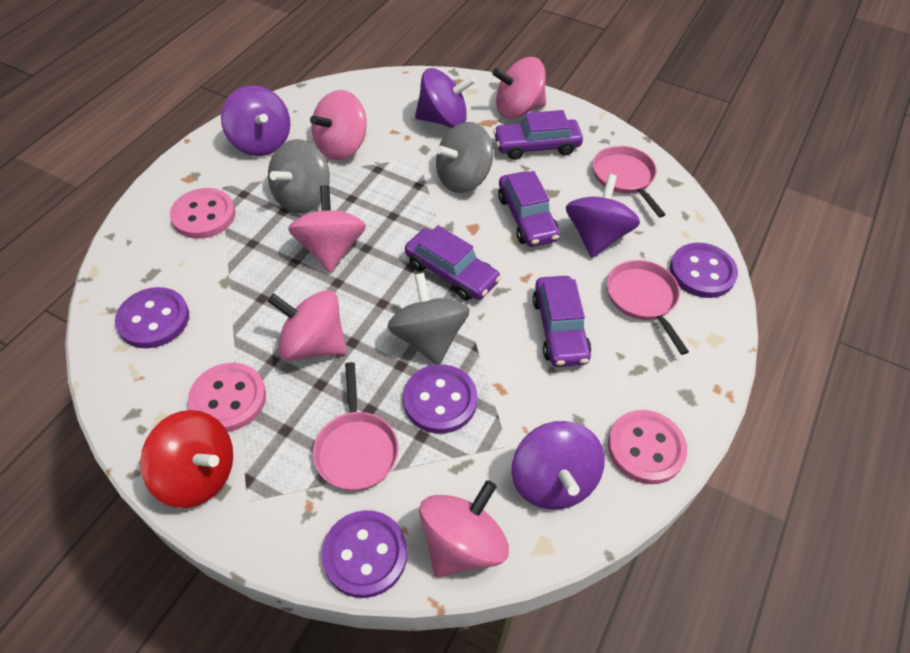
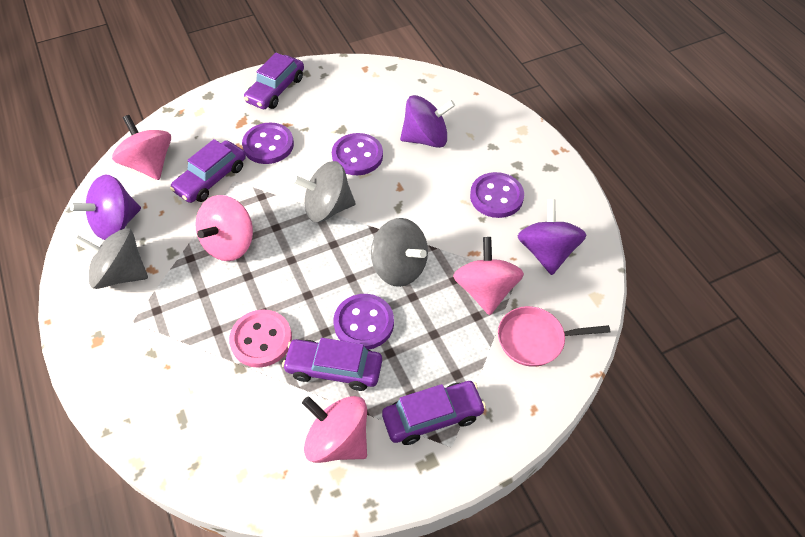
pink button: 3 -> 1
pink pan: 3 -> 1
pink spinning top: 5 -> 4
purple spinning top: 4 -> 3
red spinning top: 1 -> 0

